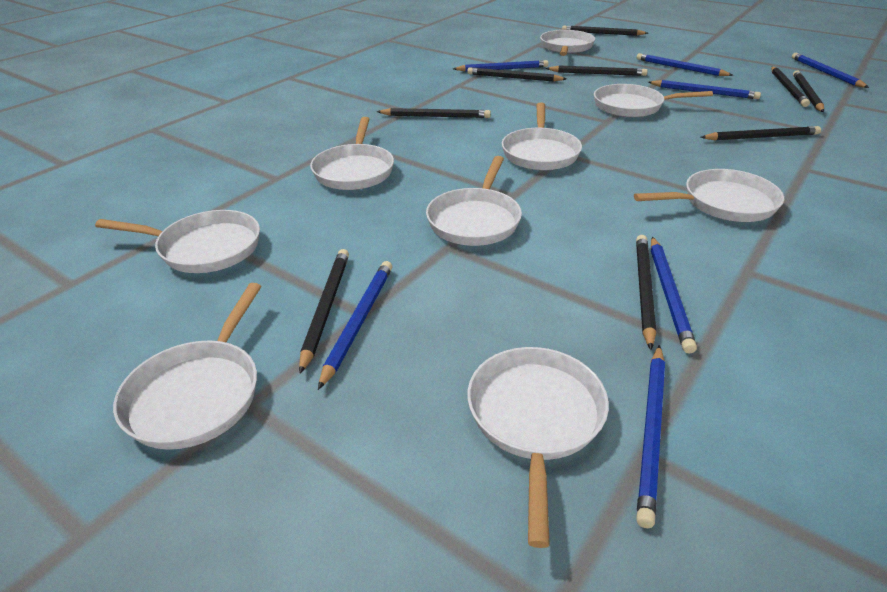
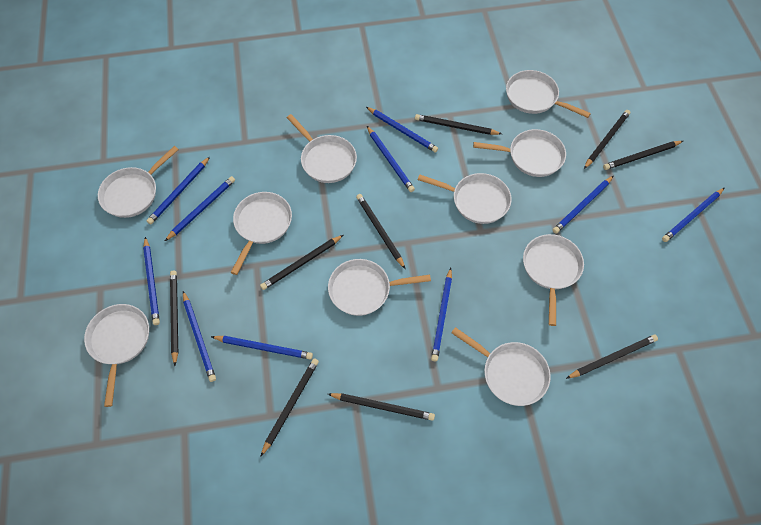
blue pencil: 7 -> 10
white pan: 9 -> 10

